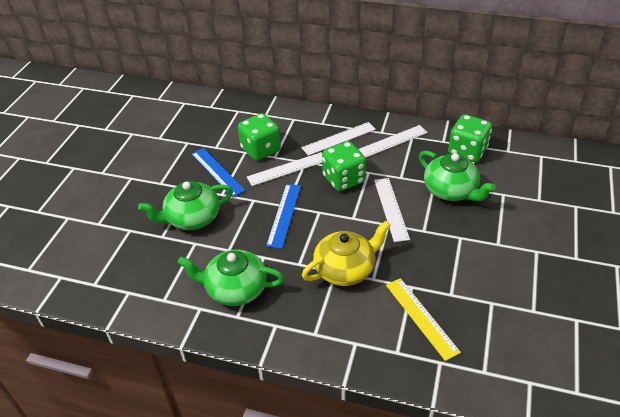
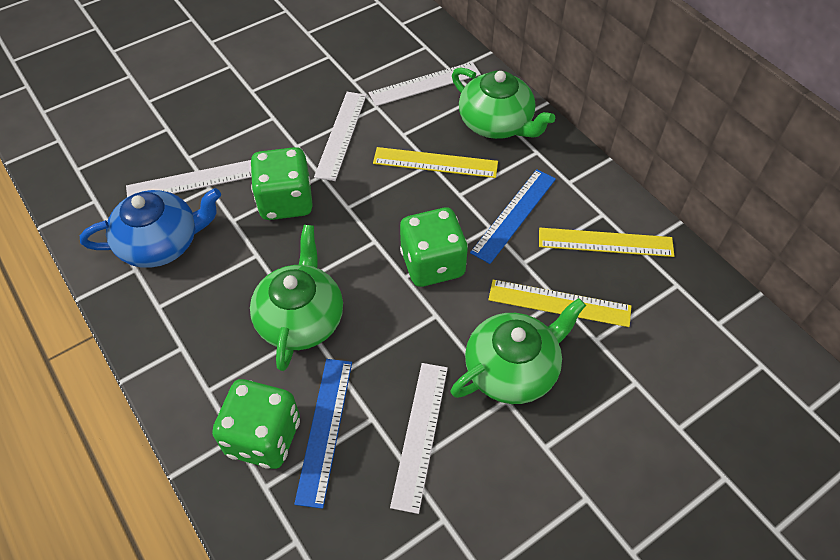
blue teapot: 0 -> 1
yellow ruler: 1 -> 3
yellow teapot: 1 -> 0

